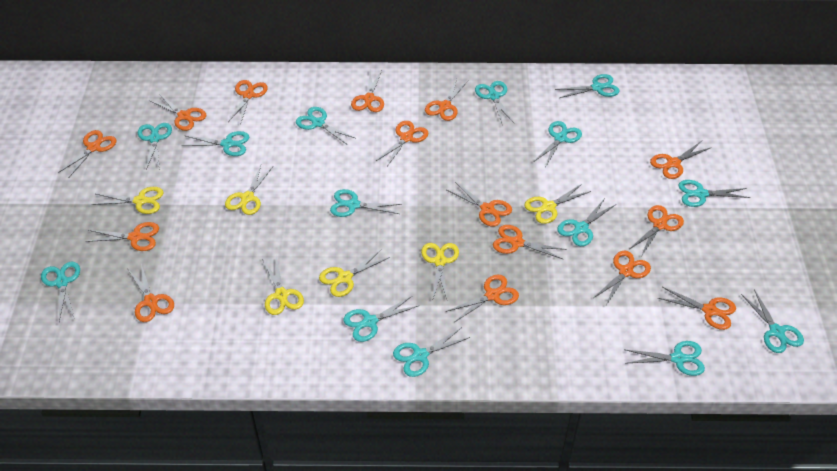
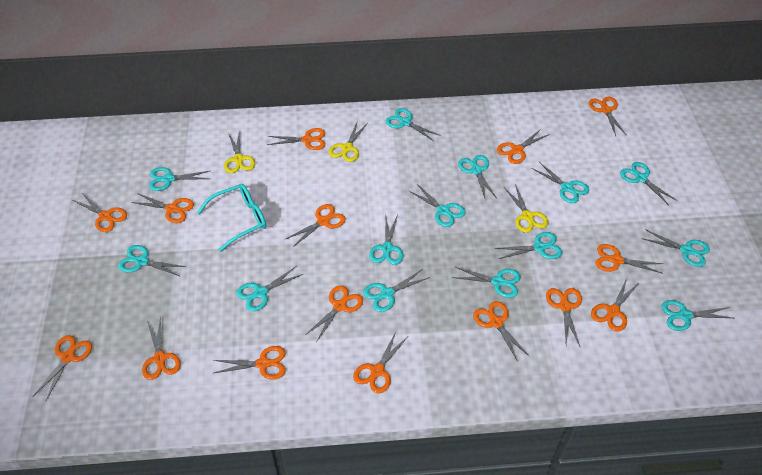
turquoise glasses: 0 -> 1
yellow scissors: 6 -> 3

